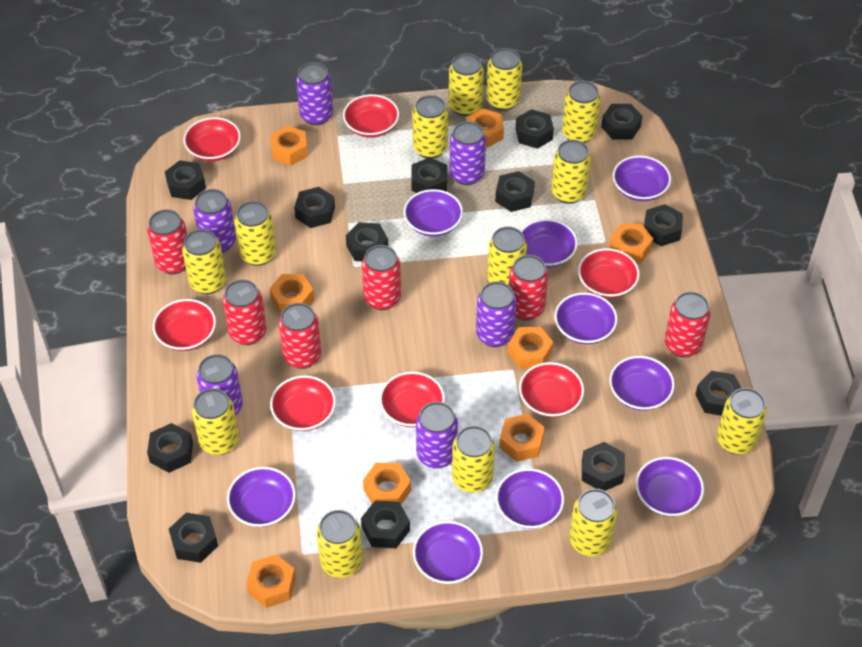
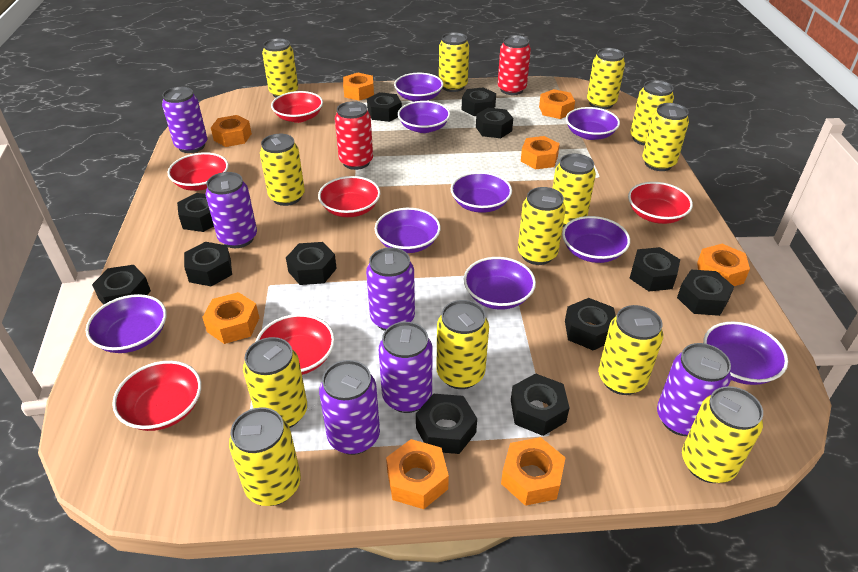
black nut: 13 -> 12
red bowl: 7 -> 6
red can: 6 -> 2

